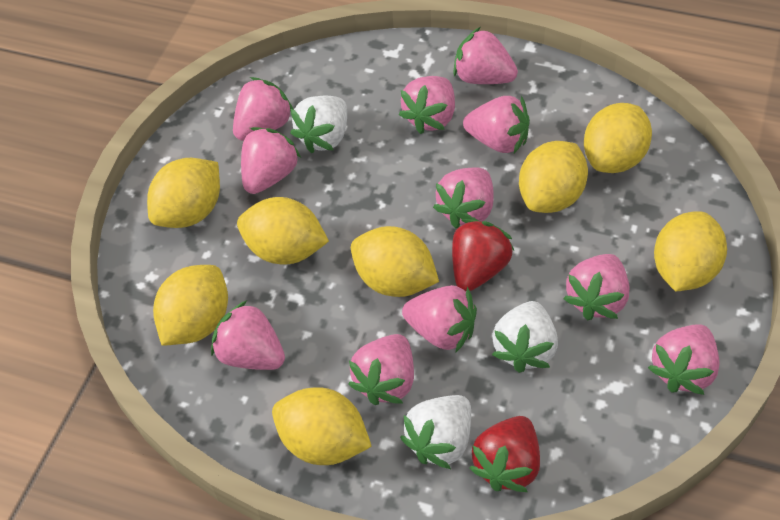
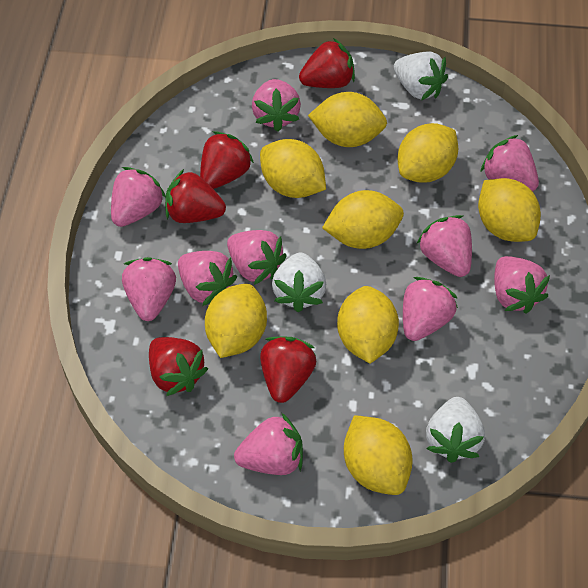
pink strawberry: 11 -> 10
red strawberry: 2 -> 5

